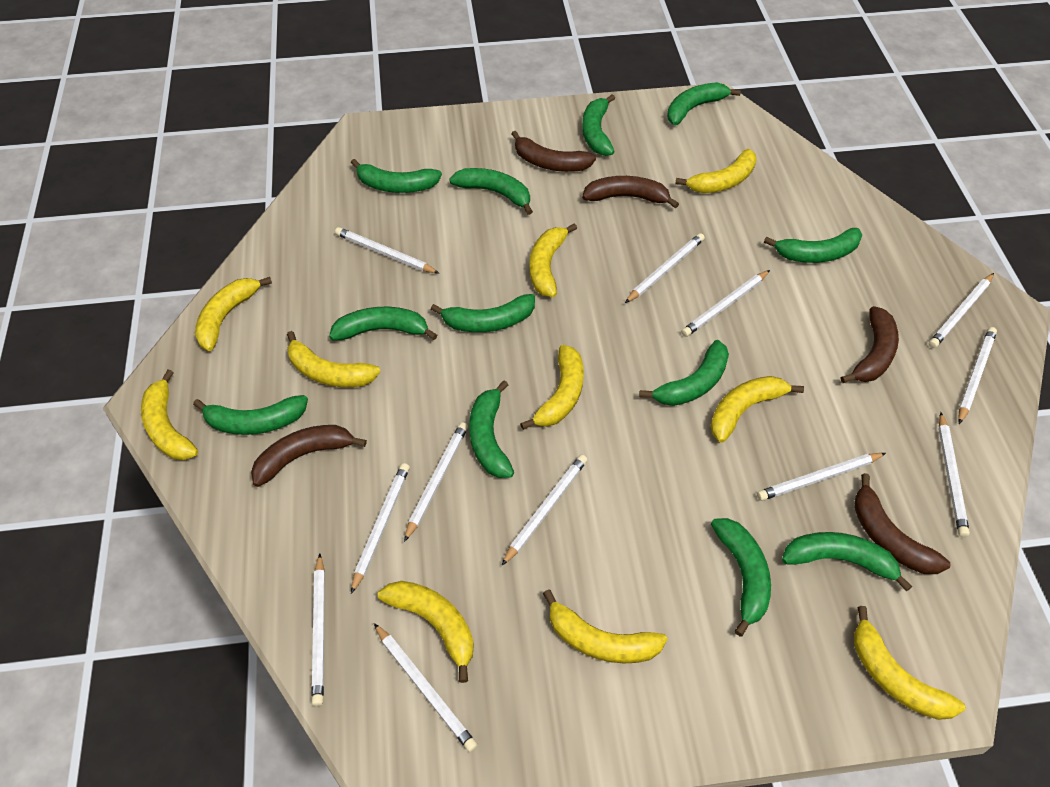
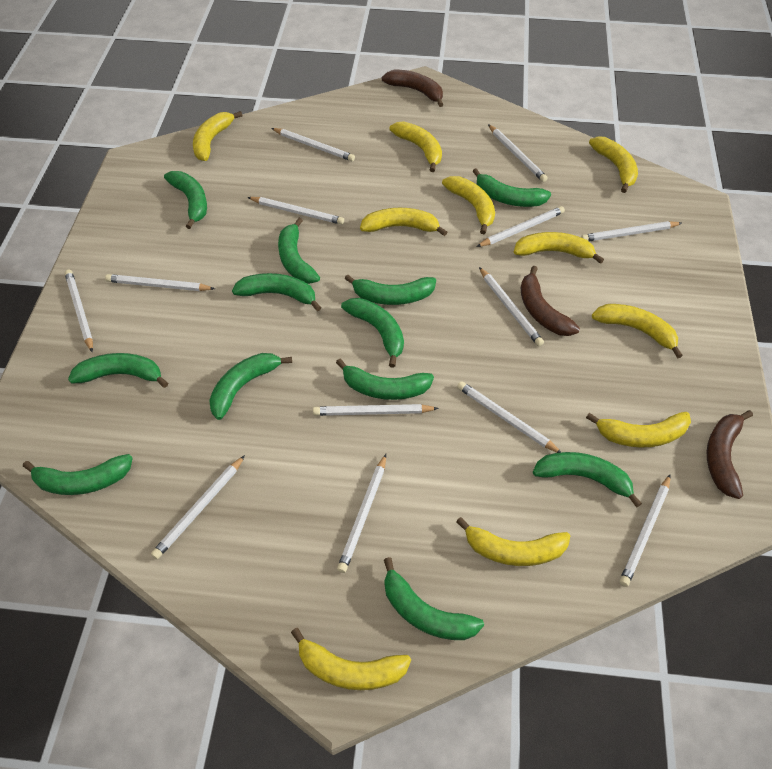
brown banana: 5 -> 3
white pencil: 12 -> 13

